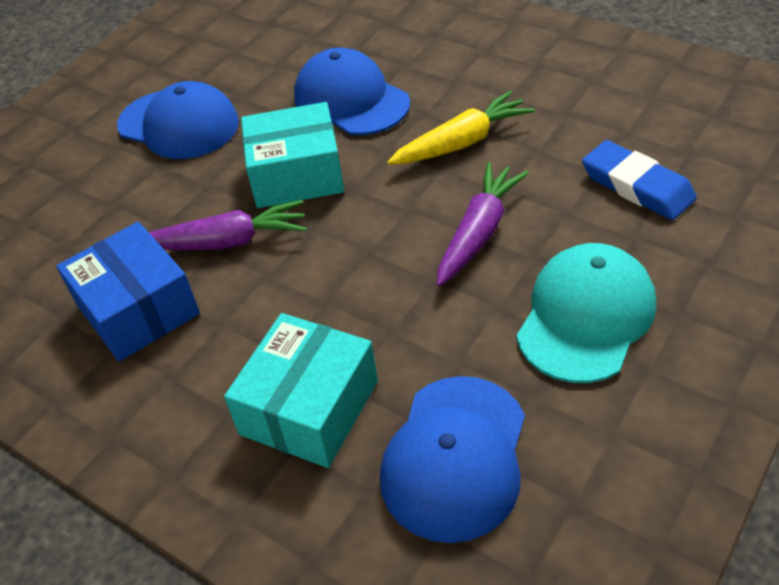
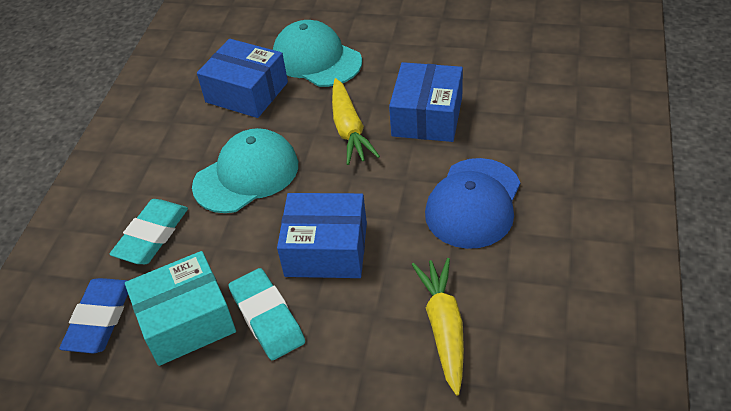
blue box: 1 -> 3
blue cap: 3 -> 1
purple carrot: 2 -> 0
turquoise box: 2 -> 1
turquoise cap: 1 -> 2
turquoise eraser: 0 -> 2
yellow carrot: 1 -> 2

